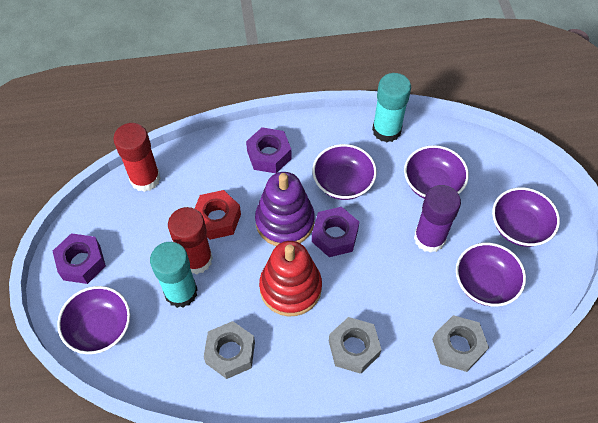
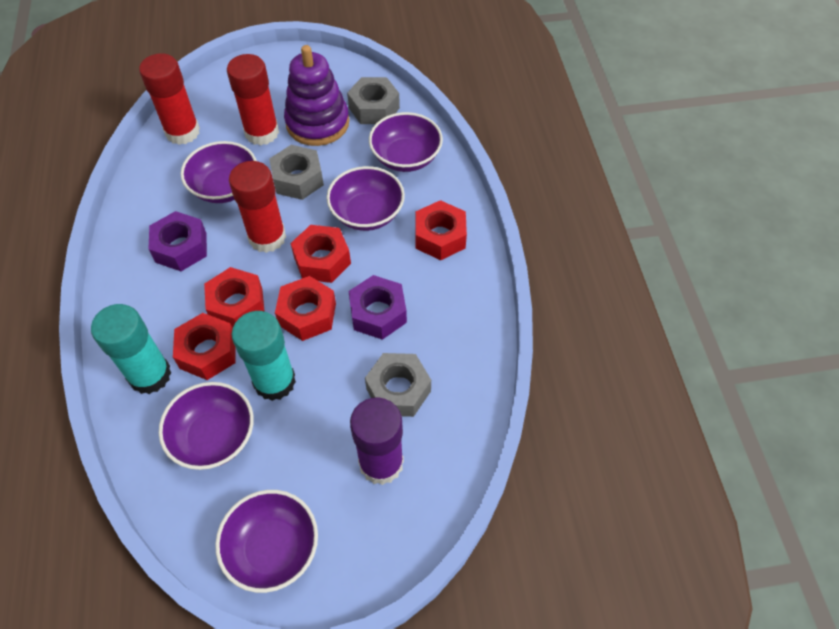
purple nut: 3 -> 2
red glue stick: 2 -> 3
red nut: 1 -> 5
red stacking toy: 1 -> 0

